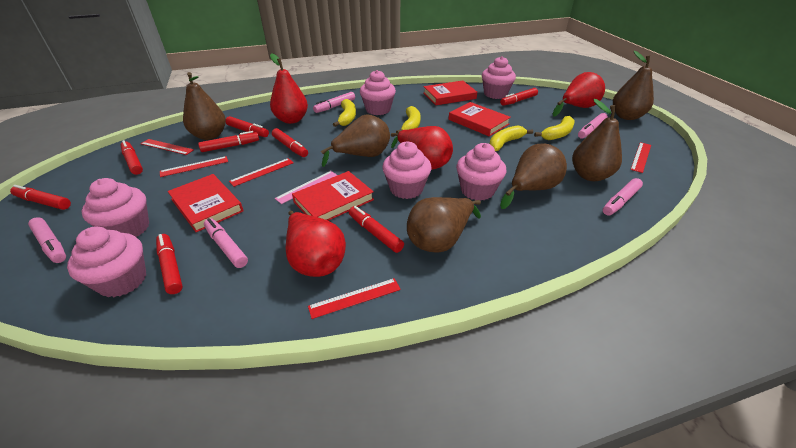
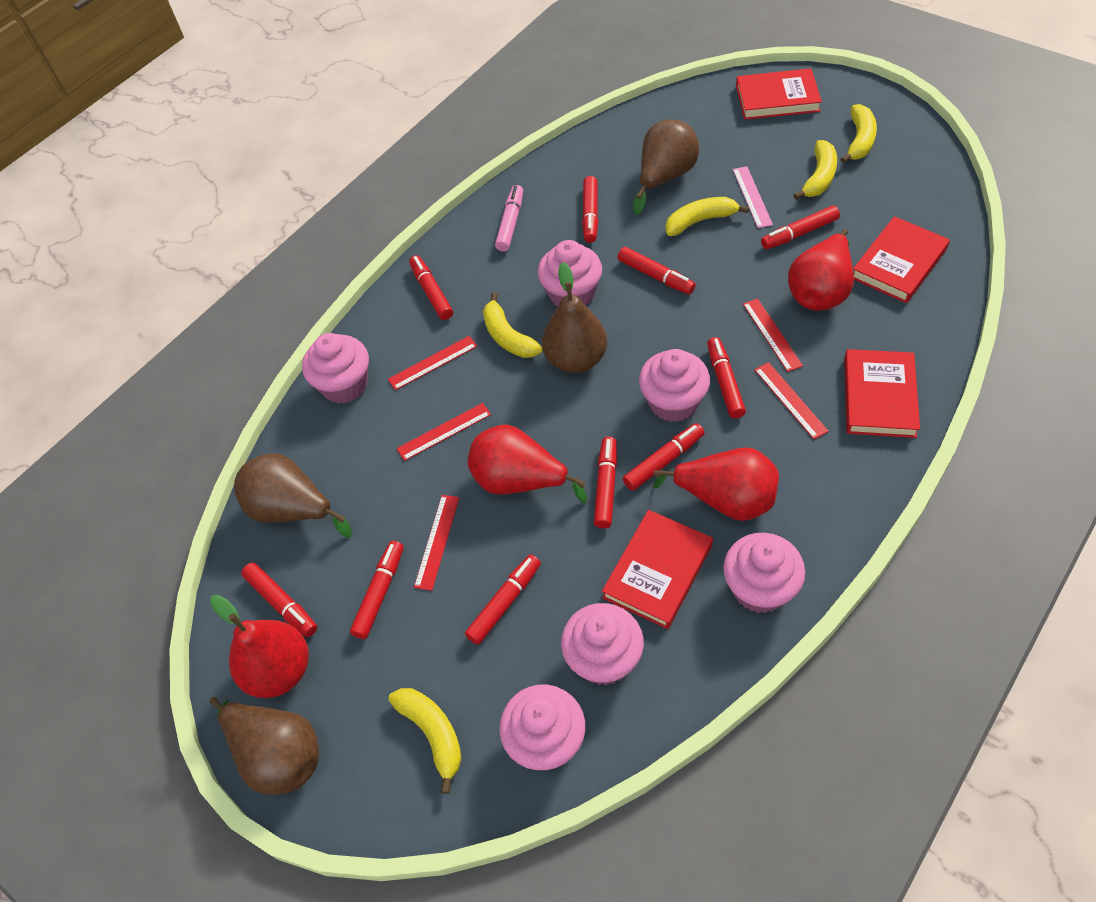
brown pear: 6 -> 4
pink marker: 5 -> 1
red marker: 8 -> 10
yellow banana: 4 -> 5

